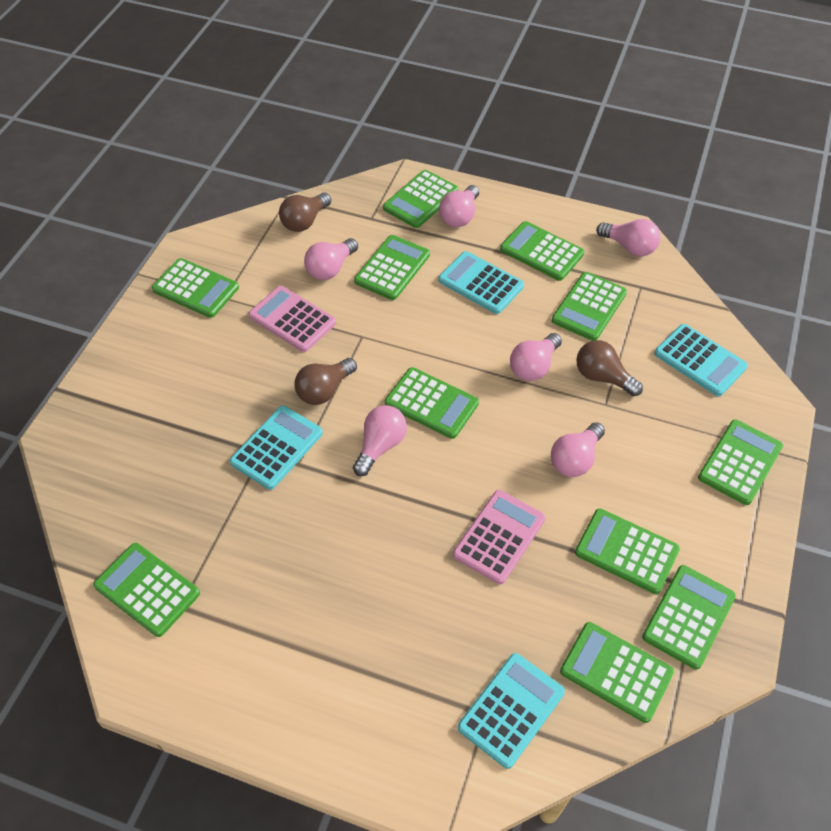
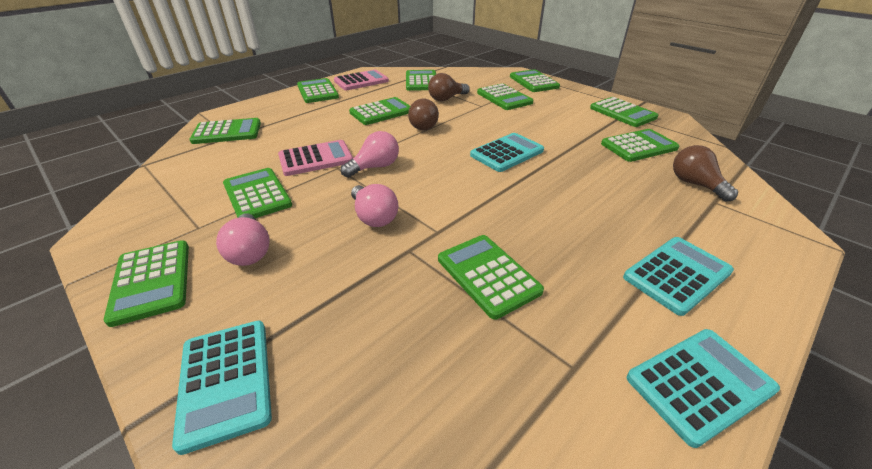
pink light bulb: 6 -> 3

